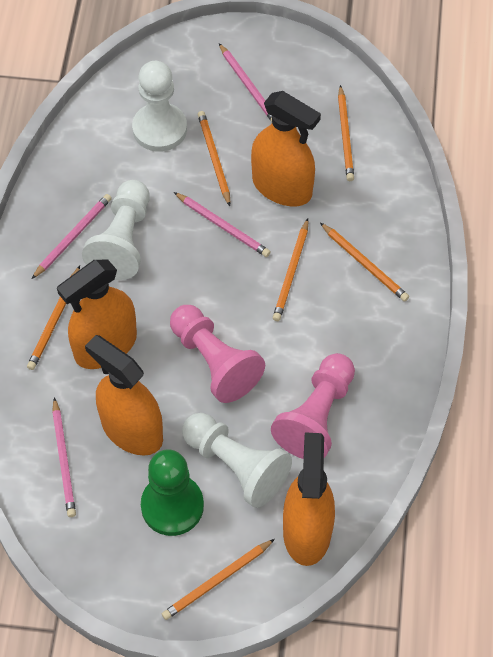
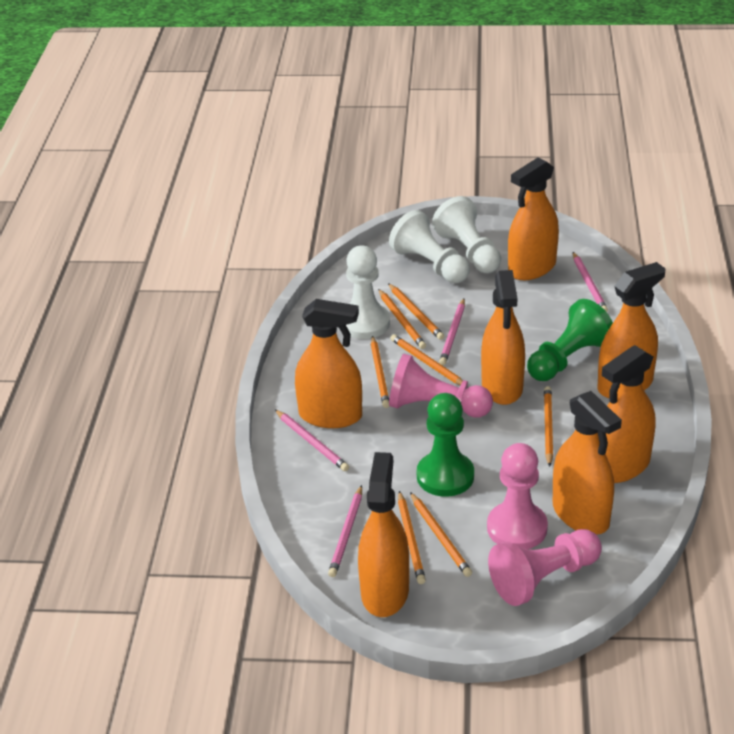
green pawn: 1 -> 2
orange pencil: 6 -> 7
orange spray bottle: 4 -> 7
pink pawn: 2 -> 3

